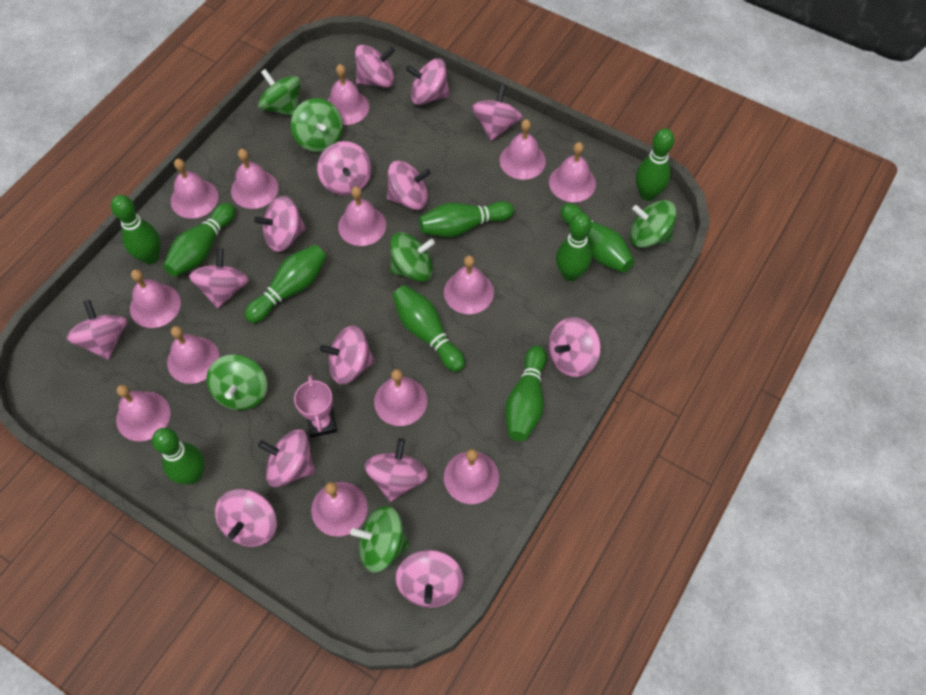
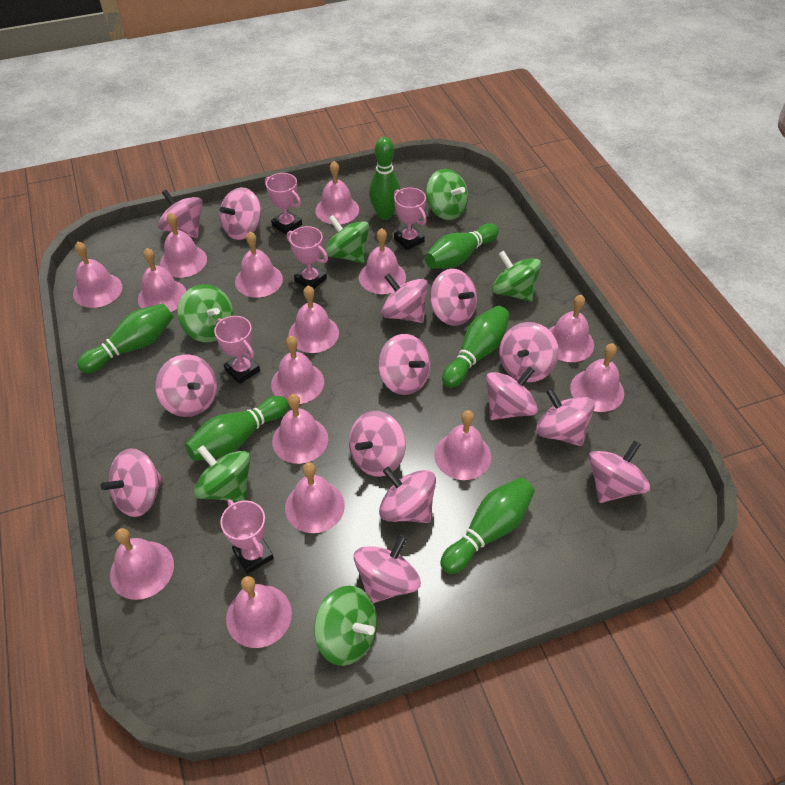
green bowling pin: 10 -> 6
pink bell: 13 -> 15
pink trophy: 1 -> 5

